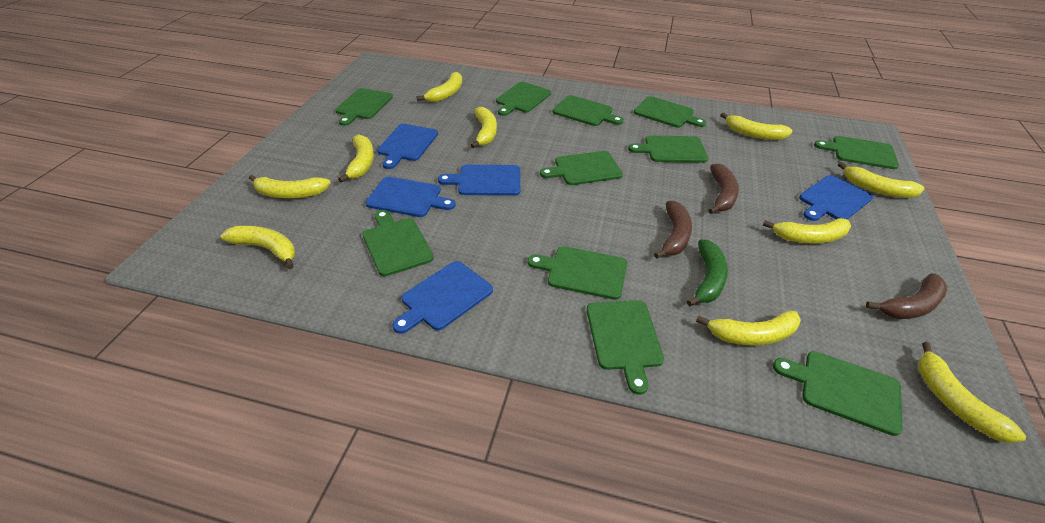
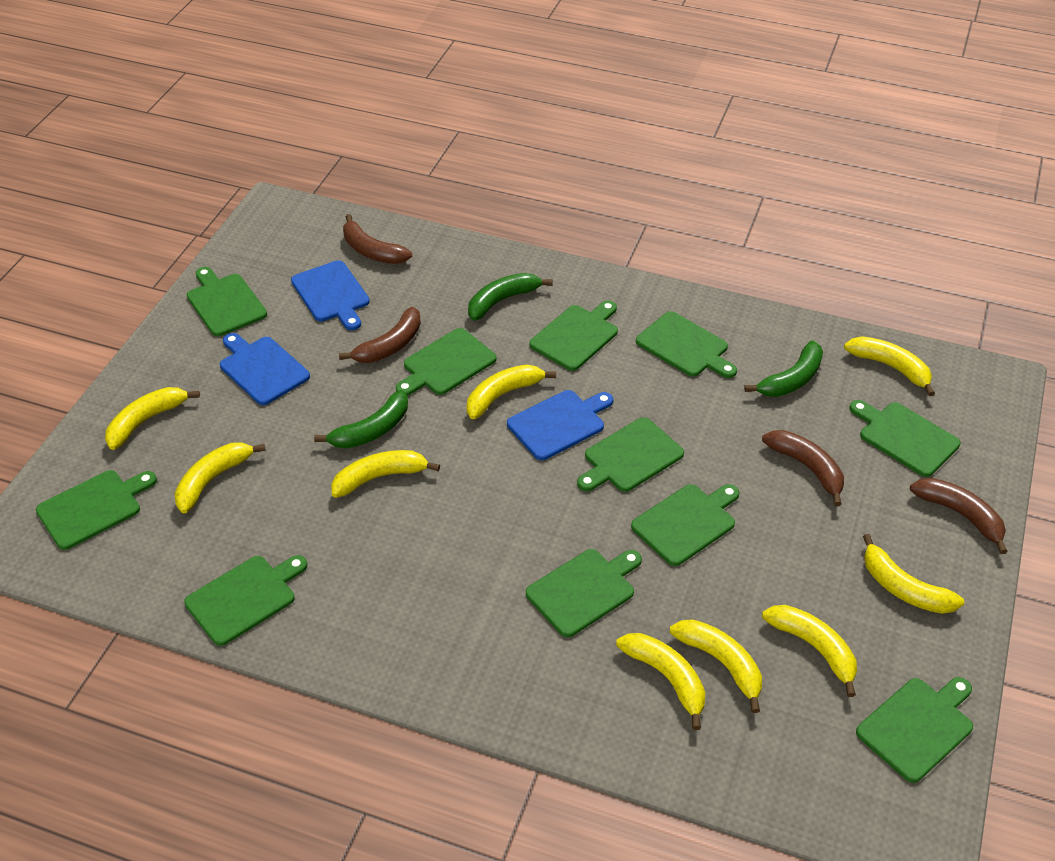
blue cutting board: 5 -> 3
brown banana: 3 -> 4
green banana: 1 -> 3
yellow banana: 10 -> 9

